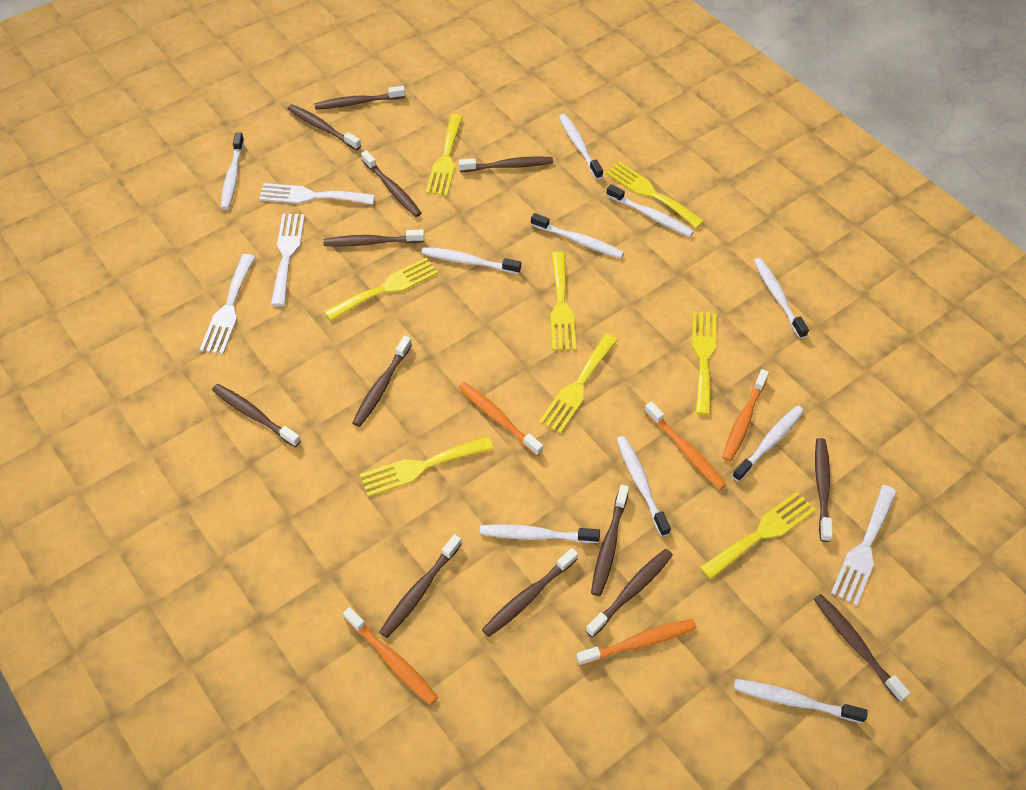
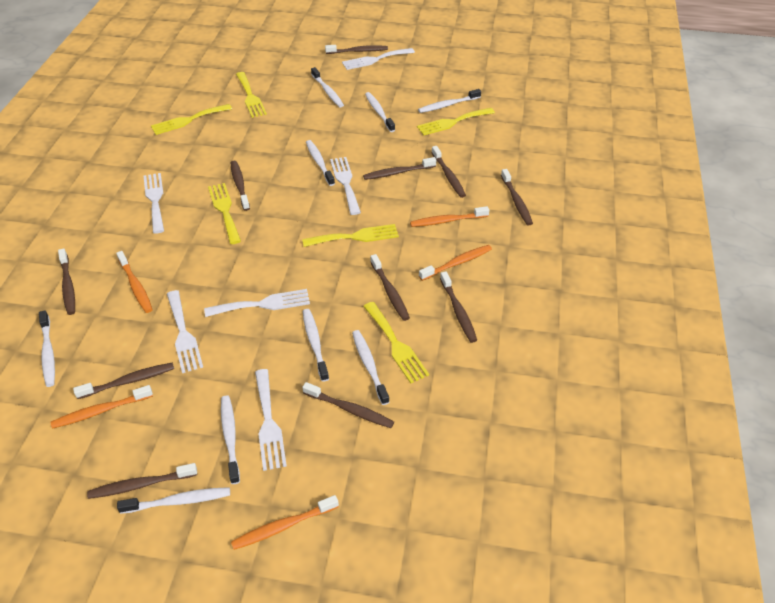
brown toothbrush: 13 -> 11
white fork: 4 -> 6
white toothbrush: 10 -> 9
yellow fork: 8 -> 6

